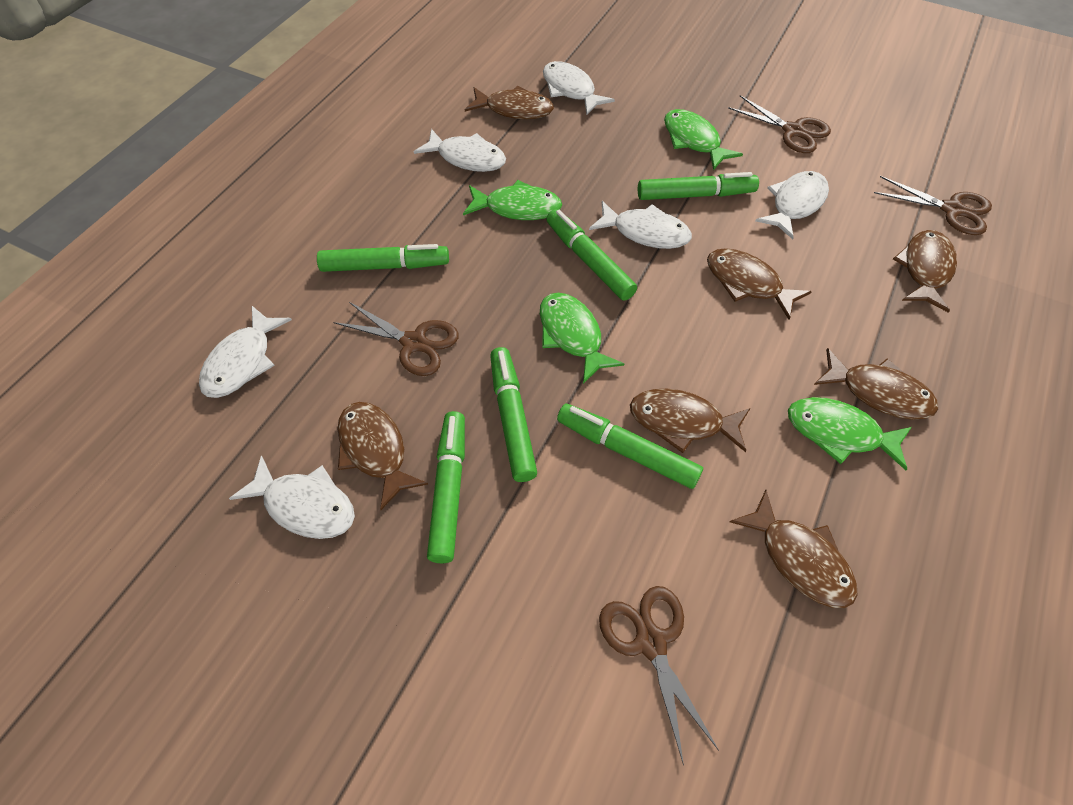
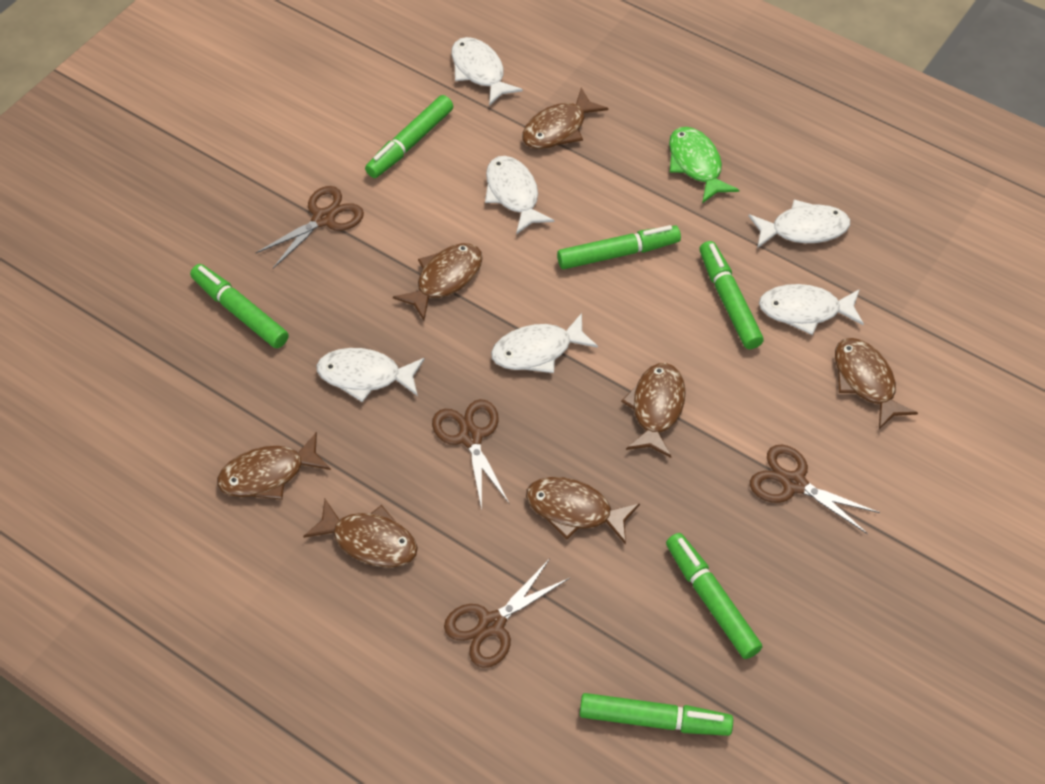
green fish: 4 -> 1

